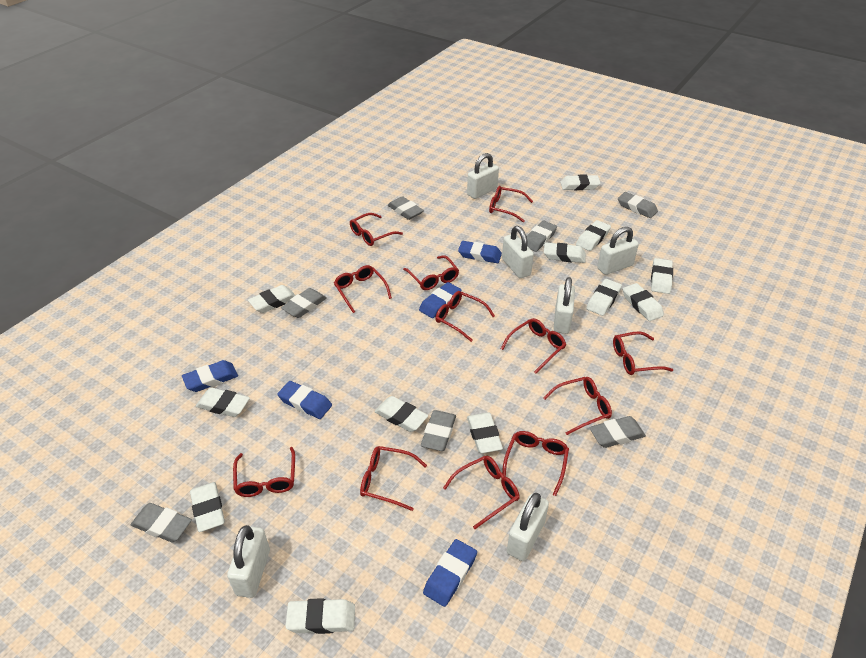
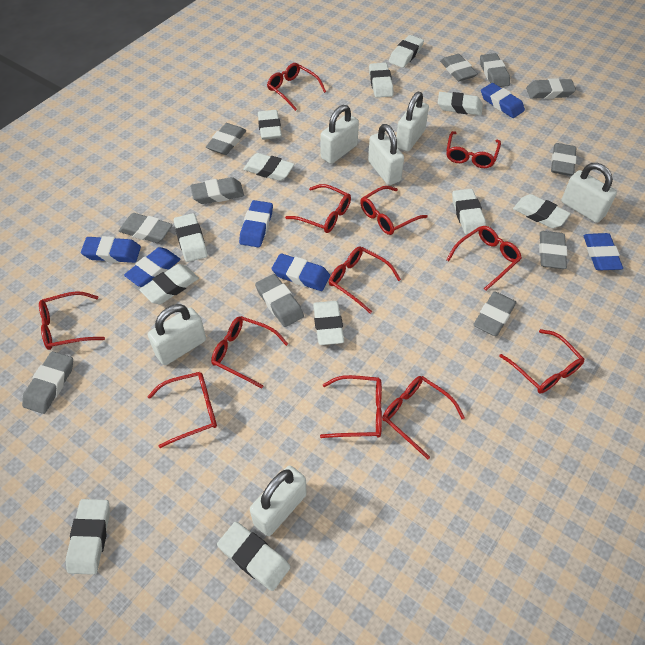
blue eraser: 5 -> 6
grey eraser: 7 -> 11

